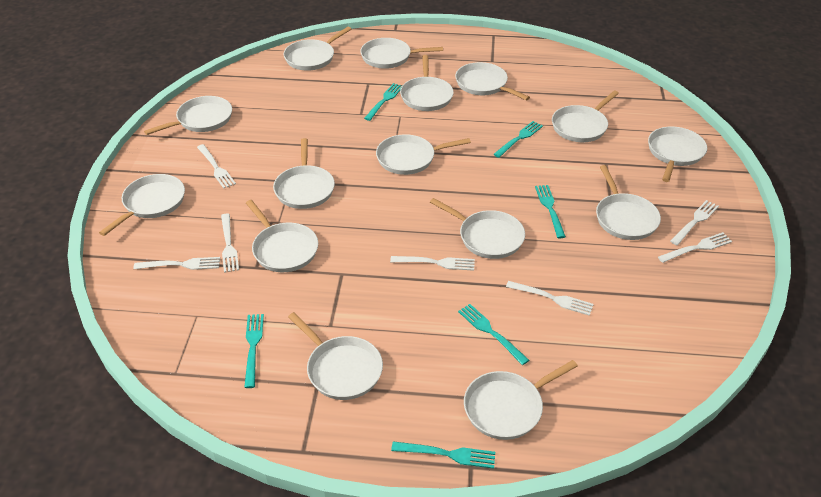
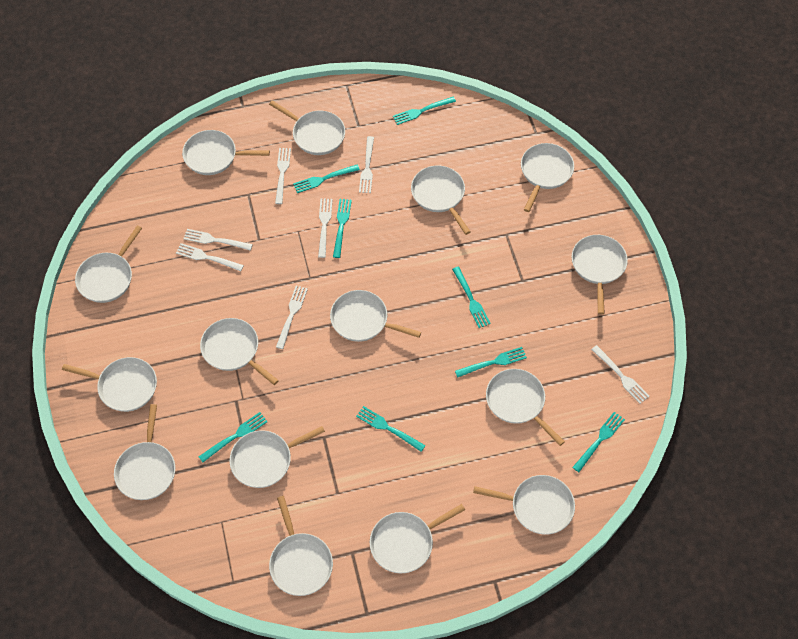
turquoise fork: 6 -> 8

